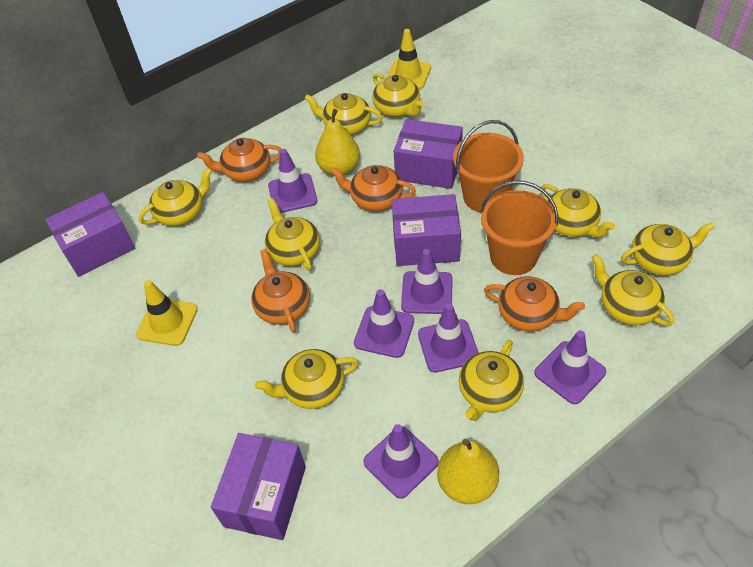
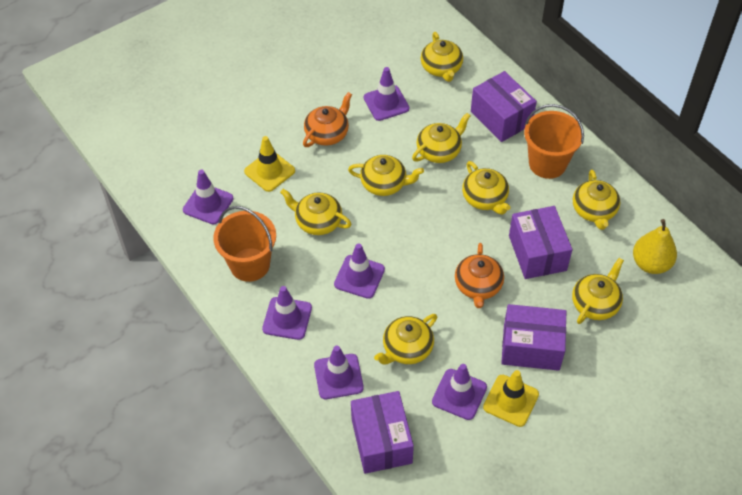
orange teapot: 4 -> 2
yellow pear: 2 -> 1
yellow teapot: 9 -> 8

